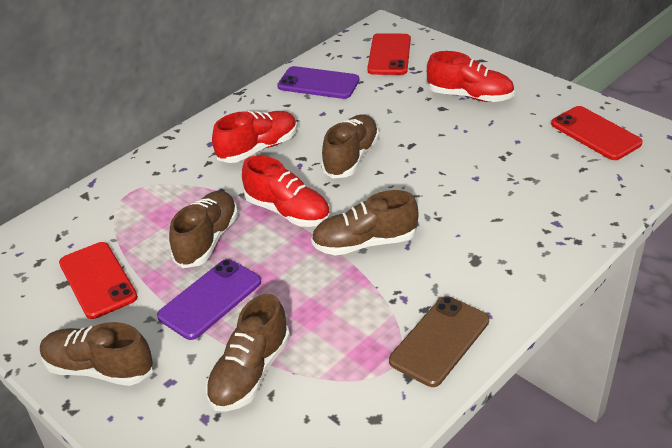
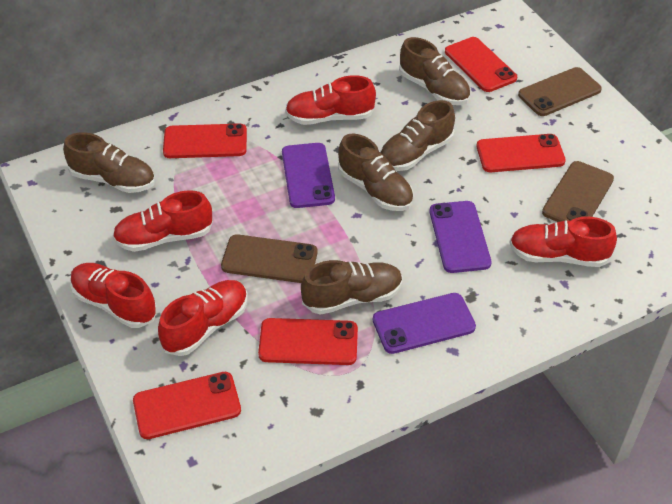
brown phone: 1 -> 3
purple phone: 2 -> 3
red phone: 3 -> 5
red shoe: 3 -> 5

